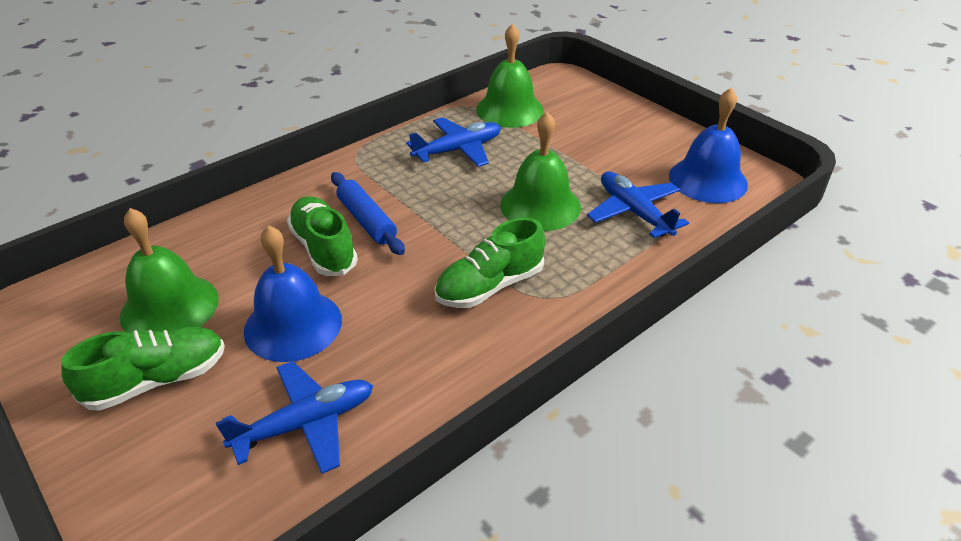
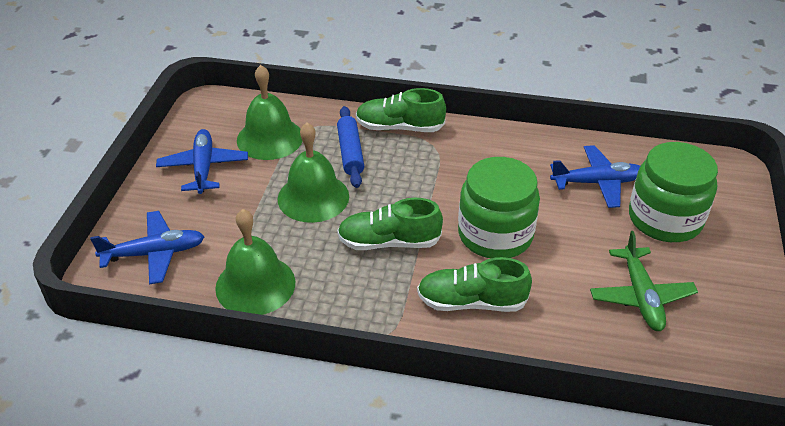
blue bell: 2 -> 0
green jar: 0 -> 2
green plane: 0 -> 1

